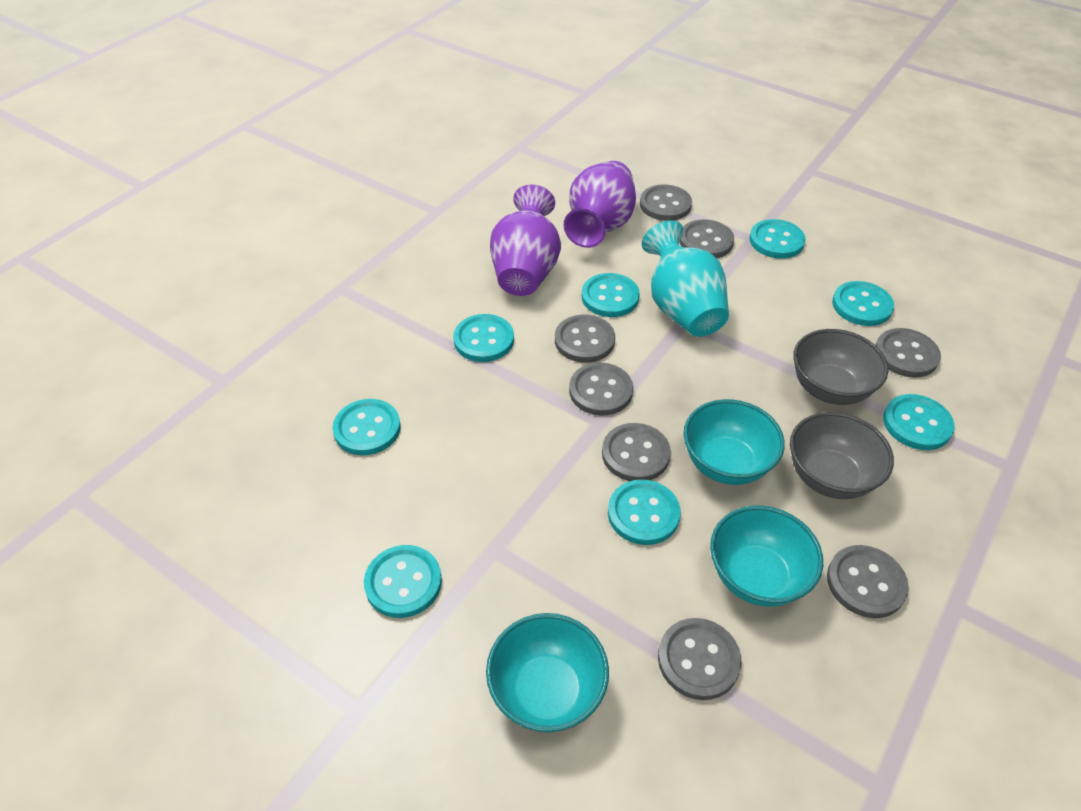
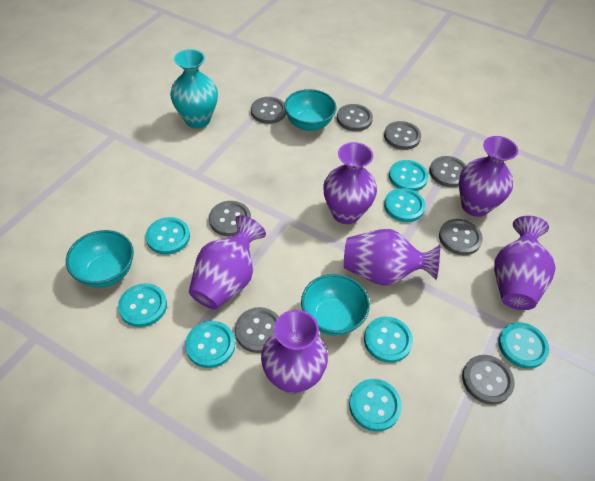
grey bowl: 2 -> 0
purple vase: 2 -> 6

